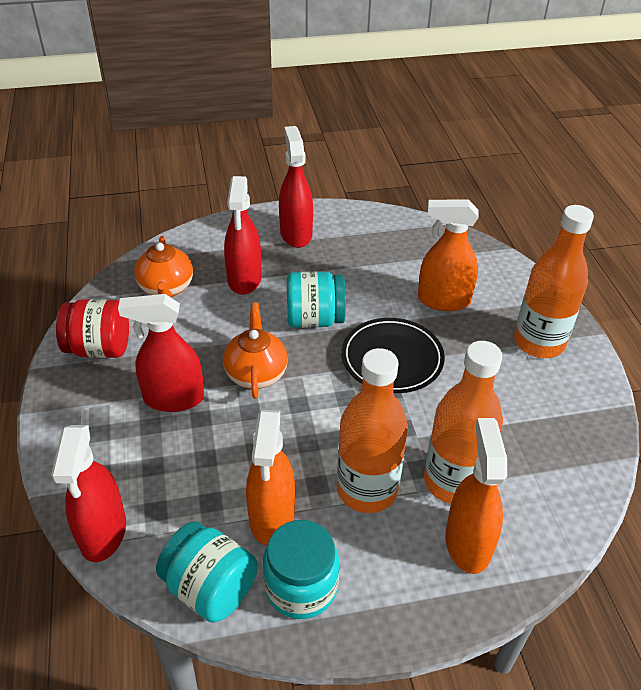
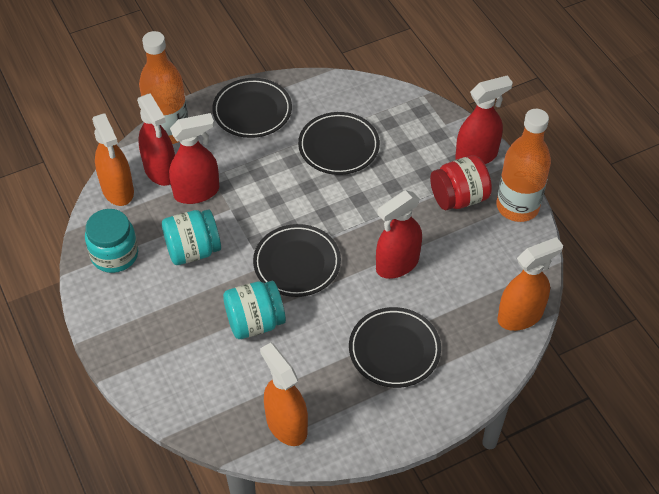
black plate: 1 -> 4
orange bottle: 3 -> 2
orange teapot: 2 -> 0

